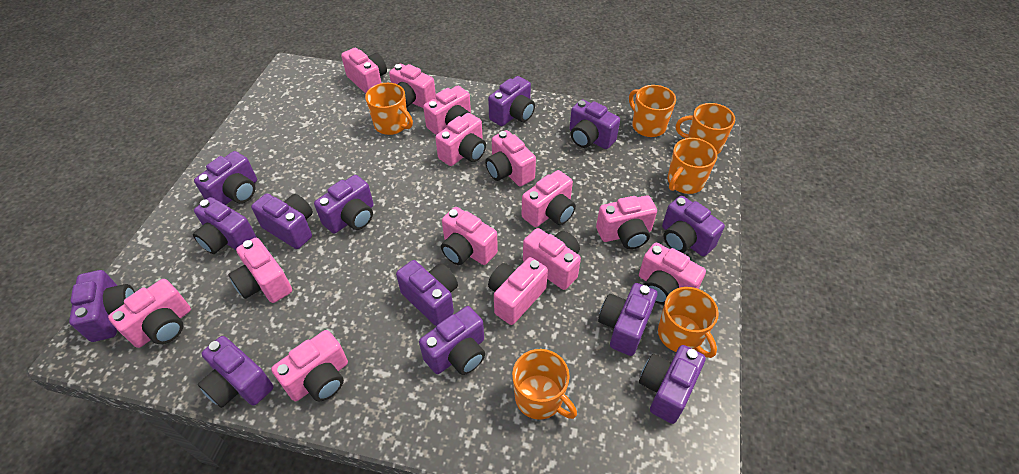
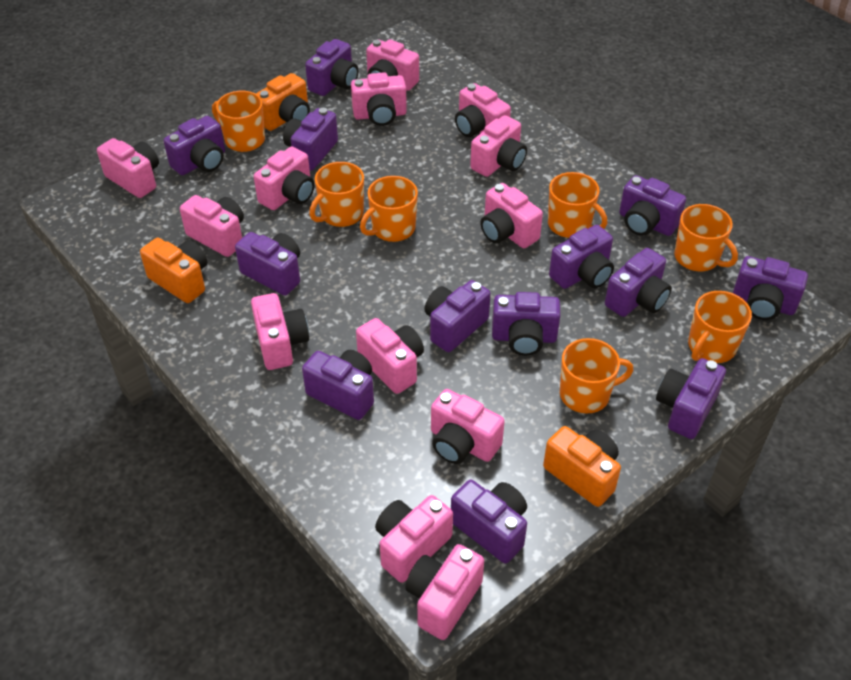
orange camera: 0 -> 3
orange mug: 6 -> 7
pink camera: 14 -> 13

